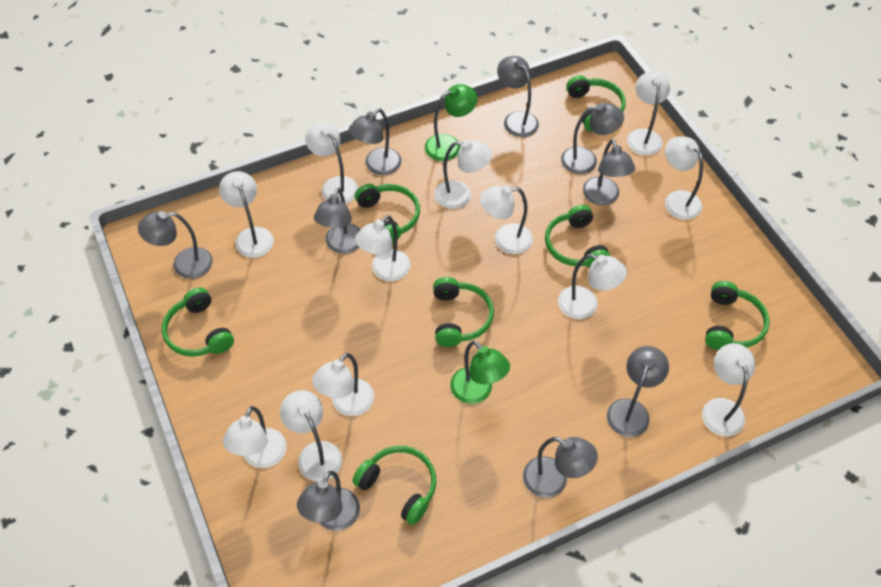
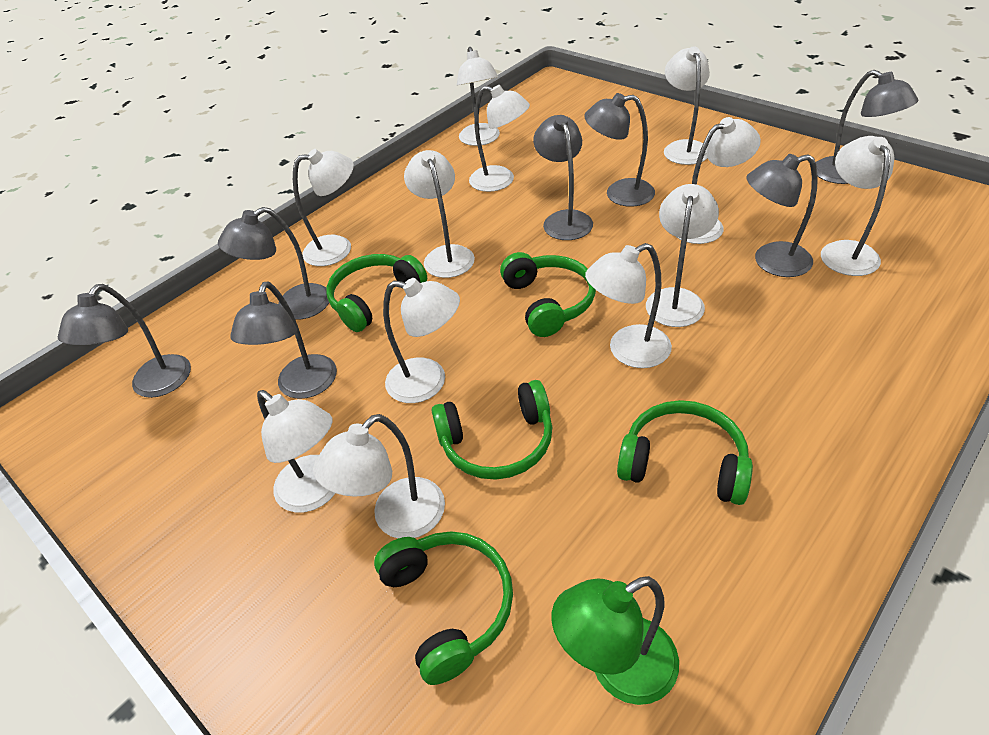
green headphones: 7 -> 5
green lamp: 2 -> 1
grey lamp: 9 -> 7

